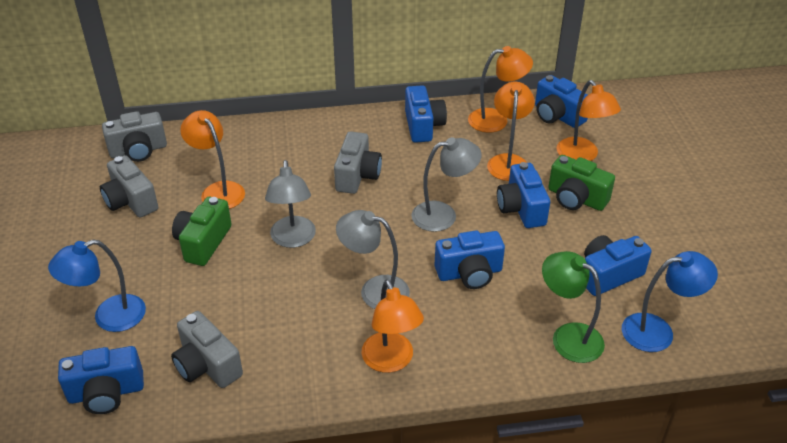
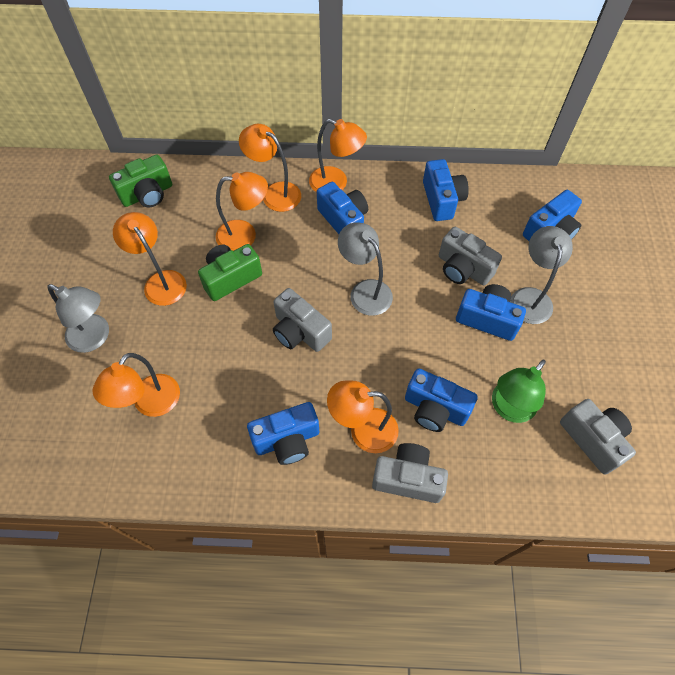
blue lamp: 2 -> 0
orange lamp: 5 -> 6

